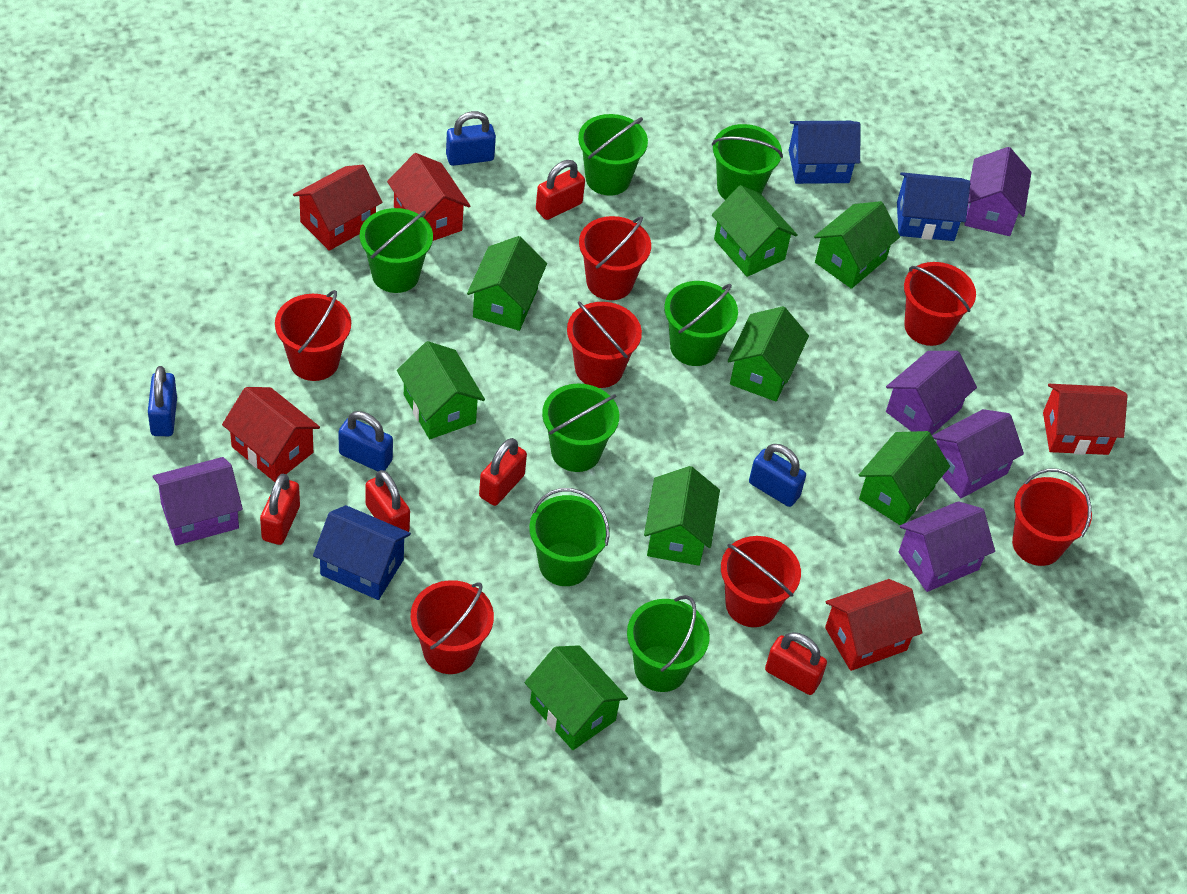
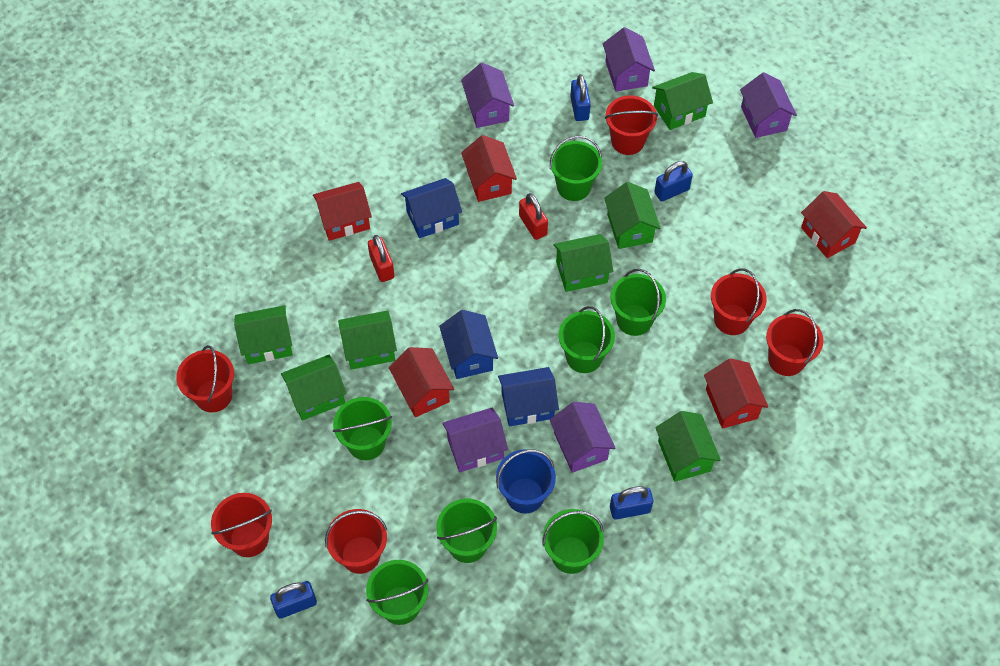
blue bucket: 0 -> 1
green house: 8 -> 7
red bucket: 7 -> 6
red padlock: 5 -> 2

